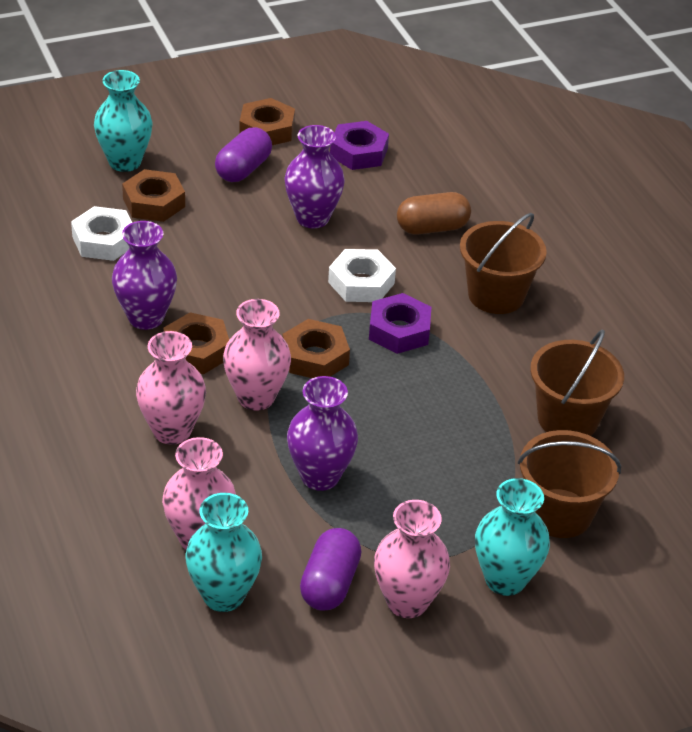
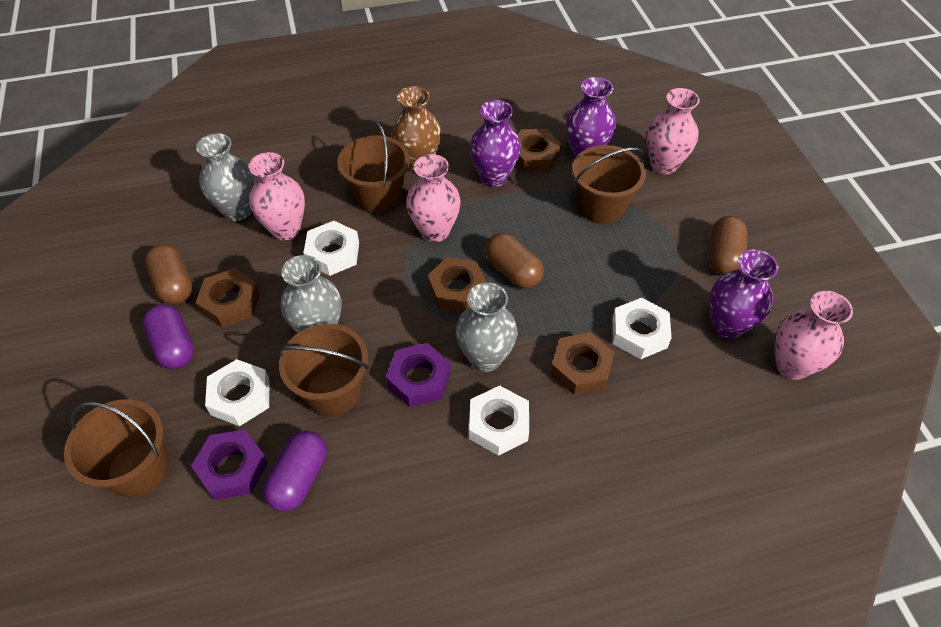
brown bucket: 3 -> 4
brown capsule: 1 -> 3
brown vase: 0 -> 1
grey vase: 0 -> 3
turquoise vase: 3 -> 0
white nut: 2 -> 4

